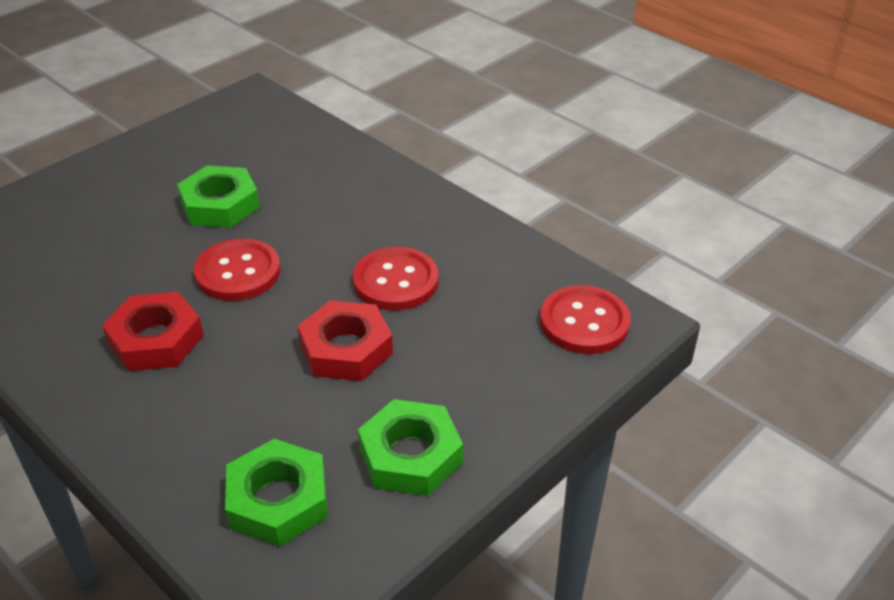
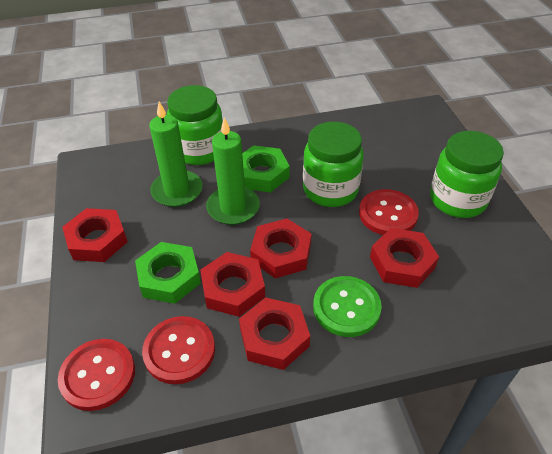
green button: 0 -> 1
green candle: 0 -> 2
green jar: 0 -> 3
green nut: 3 -> 2
red nut: 2 -> 5

